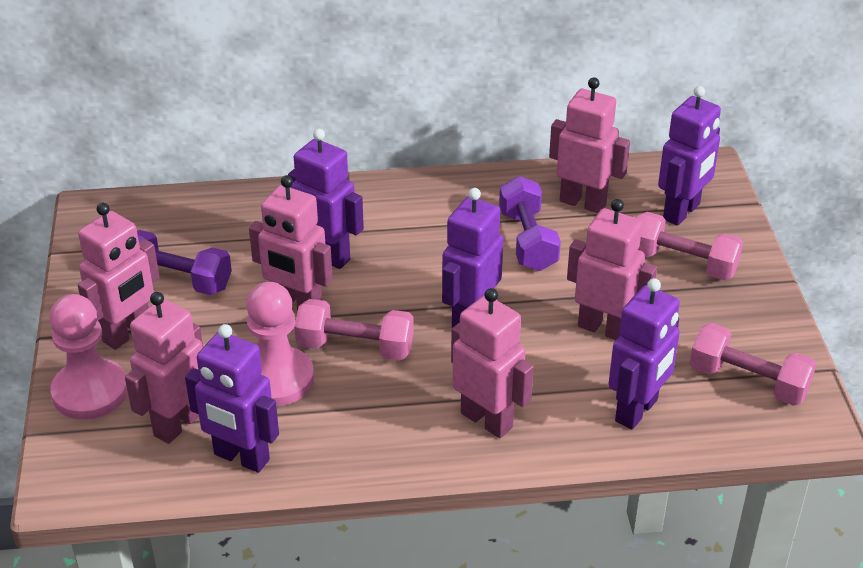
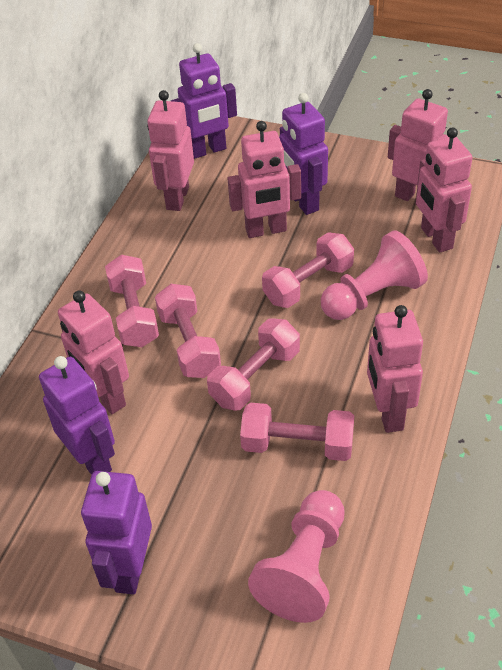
pink dumbbell: 3 -> 5
purple dumbbell: 2 -> 0
purple robot: 5 -> 4

